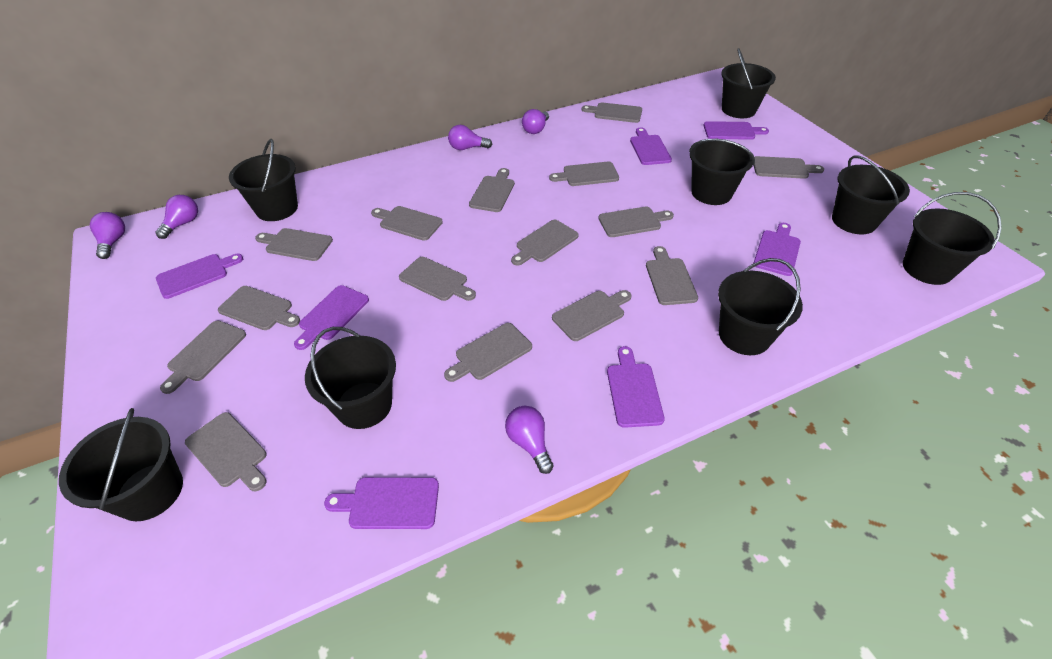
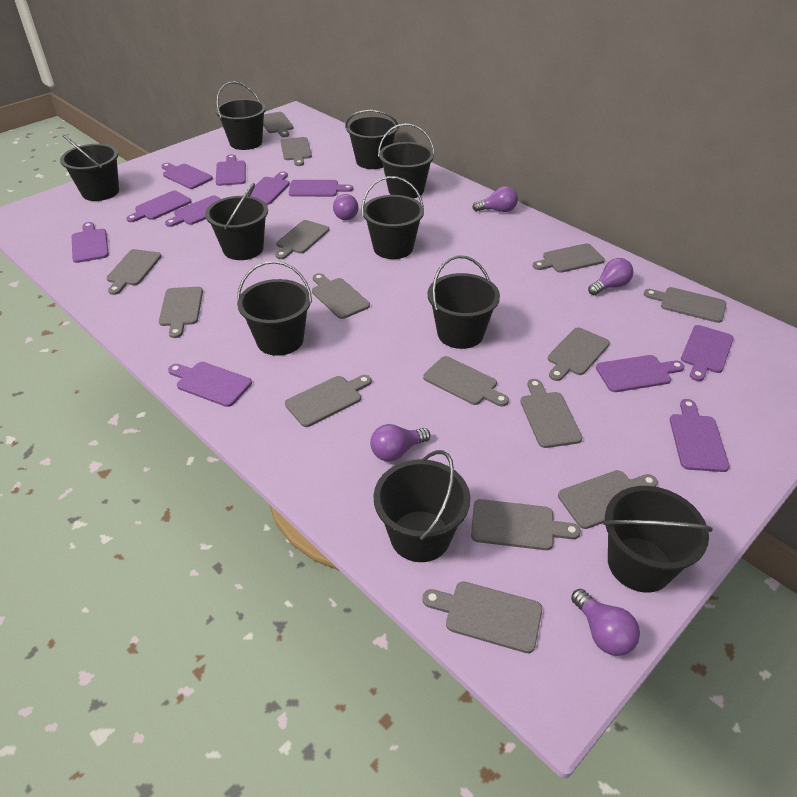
black bucket: 8 -> 10
purple cutting board: 7 -> 11

